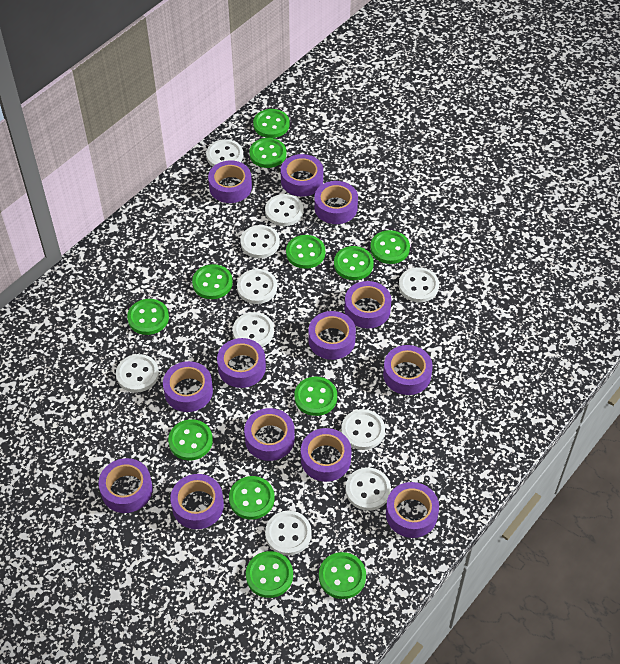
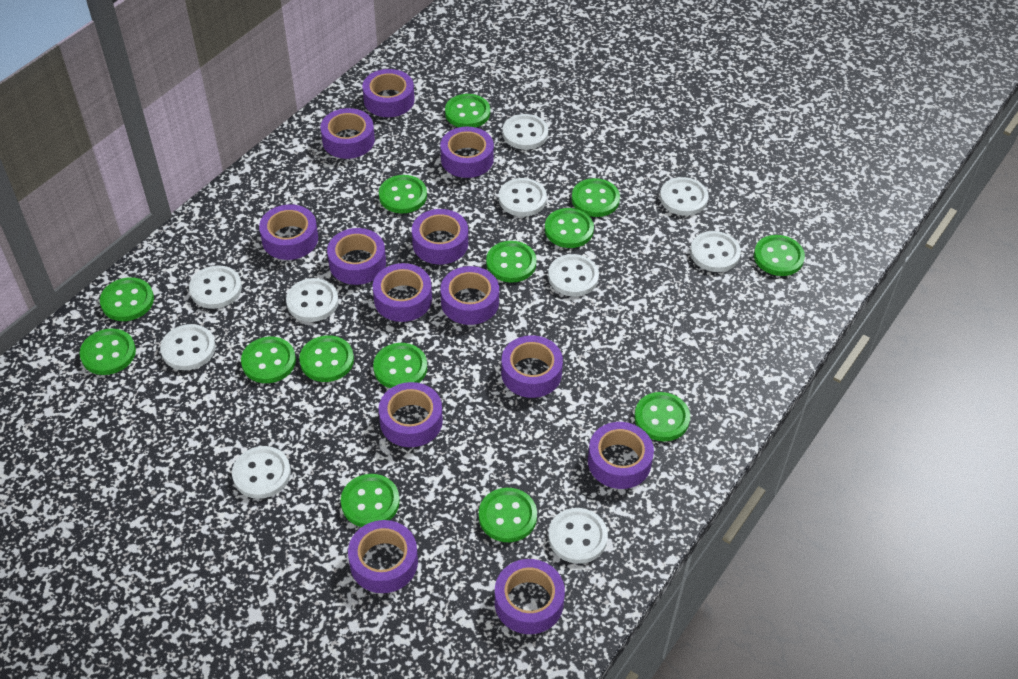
green button: 12 -> 14

